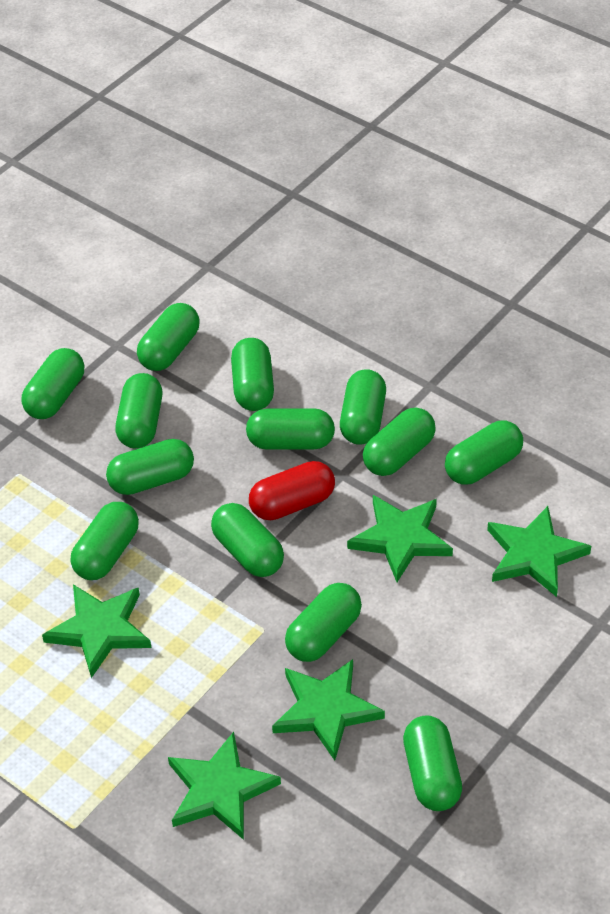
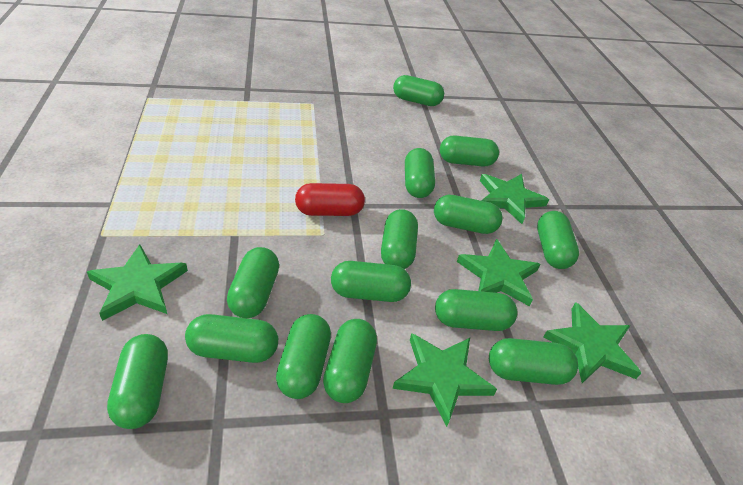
green capsule: 13 -> 14

